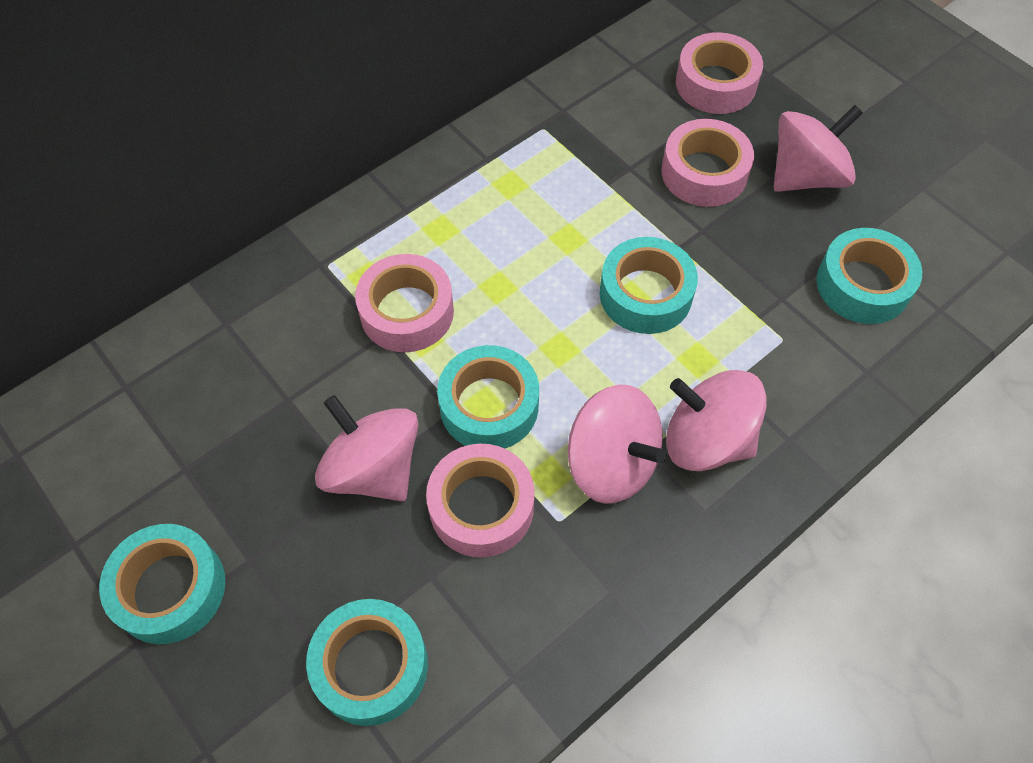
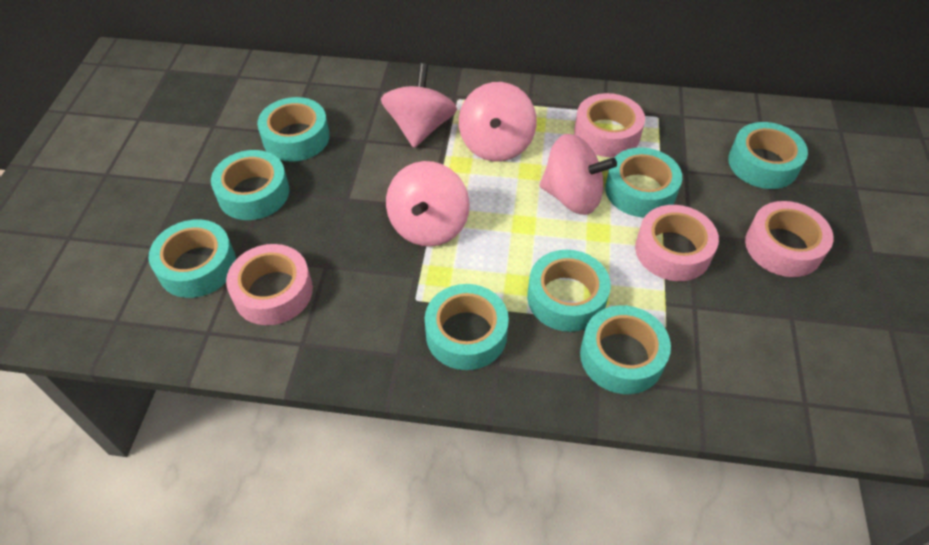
turquoise tape: 5 -> 8

